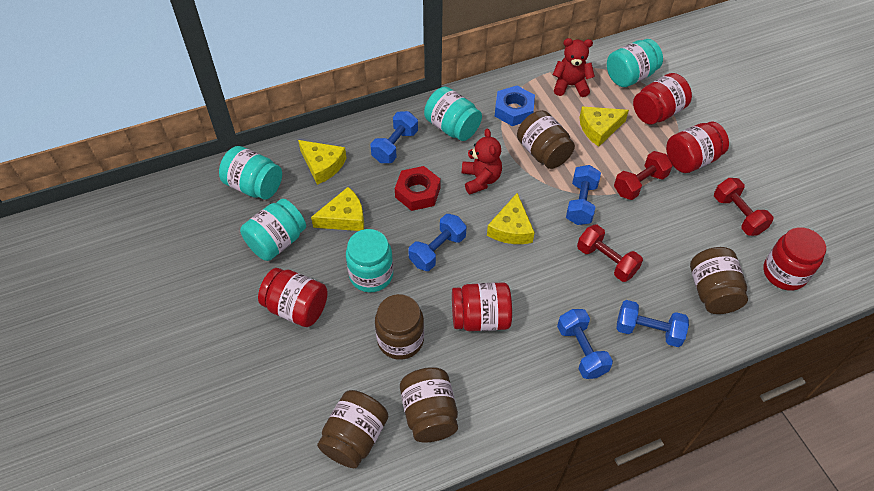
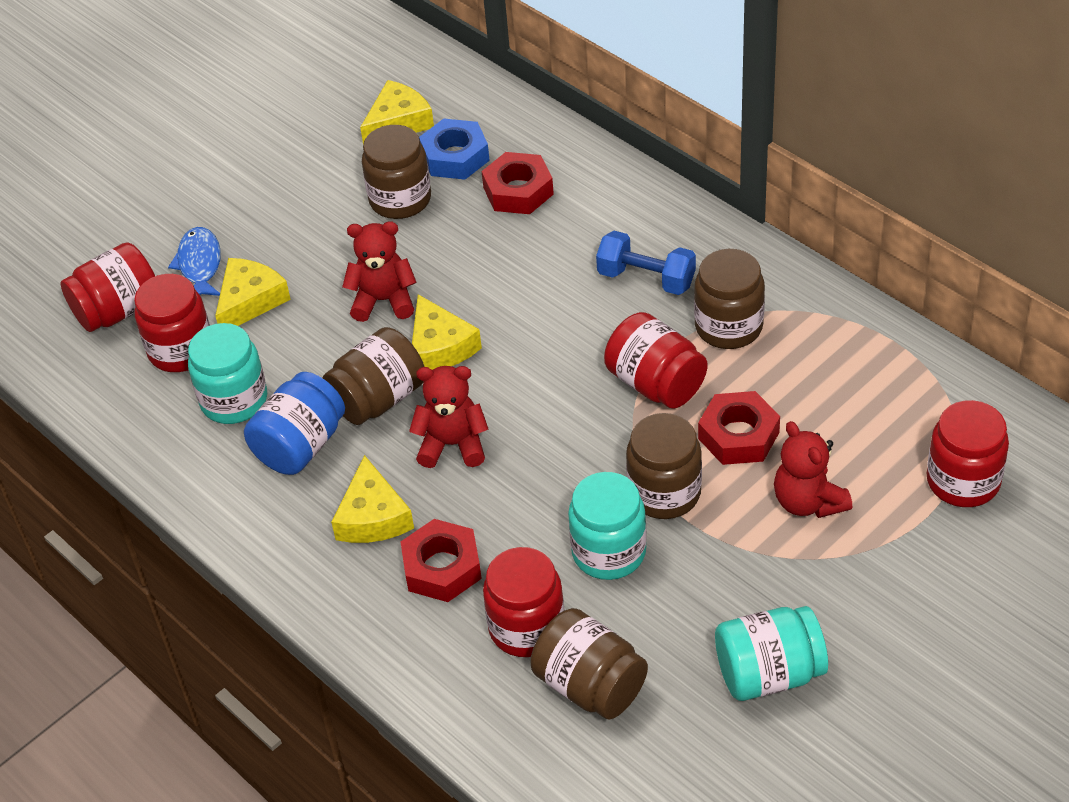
blue dumbbell: 5 -> 1
blue fish: 0 -> 1
blue jar: 0 -> 1
red dumbbell: 3 -> 0
red nut: 1 -> 3
red teddy bear: 2 -> 3
turquoise jar: 5 -> 3

